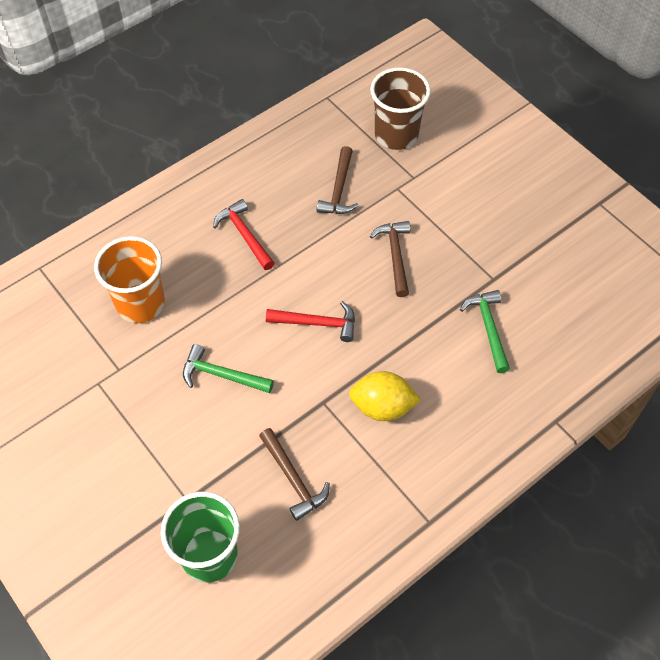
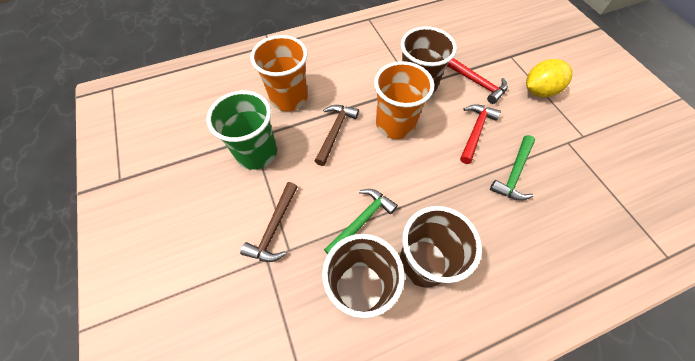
brown cup: 1 -> 3
brown hammer: 3 -> 2
orange cup: 1 -> 2

